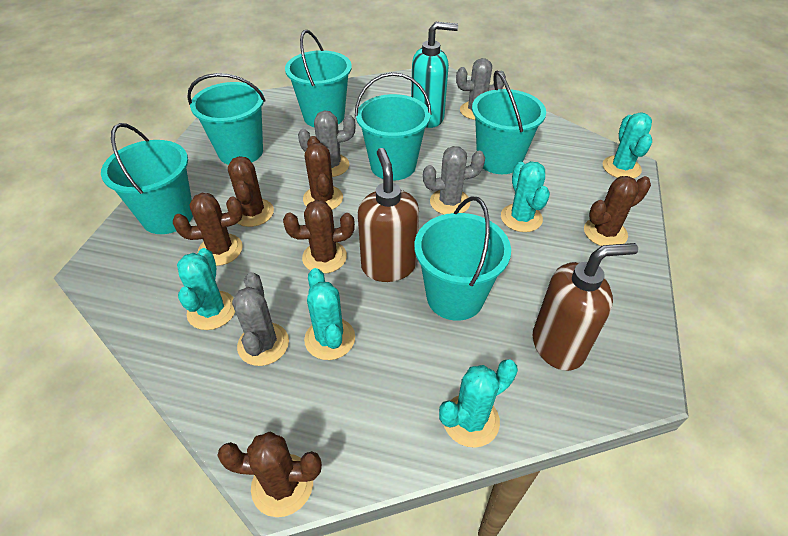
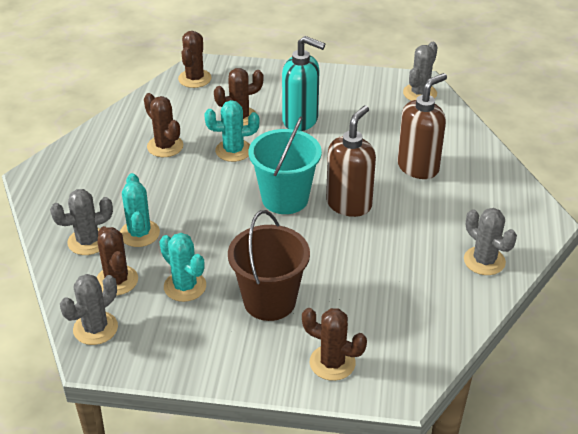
brown bucket: 0 -> 1
brown cactus: 6 -> 5
turquoise bucket: 6 -> 1
turquoise cactus: 5 -> 3

